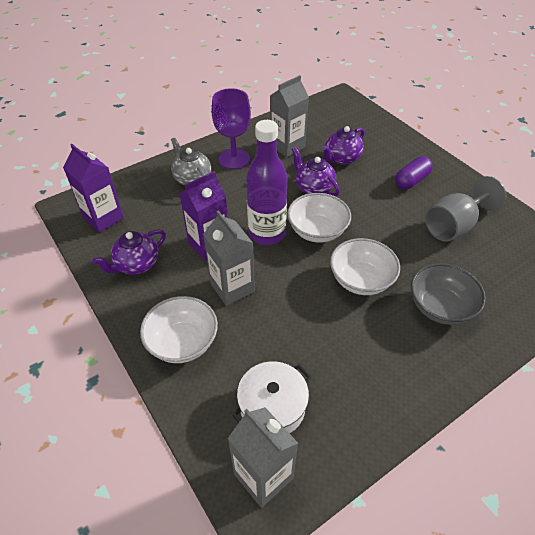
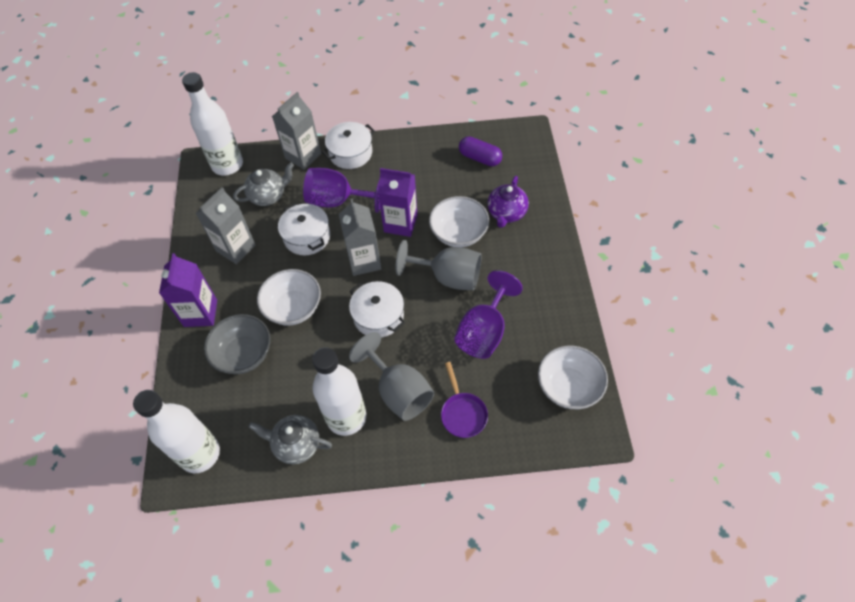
grey goblet: 1 -> 2
grey teapot: 1 -> 2
purple bottle: 1 -> 0
purple goblet: 1 -> 2
purple pan: 0 -> 1
purple teapot: 3 -> 1
white bottle: 0 -> 3
white pot: 1 -> 3

